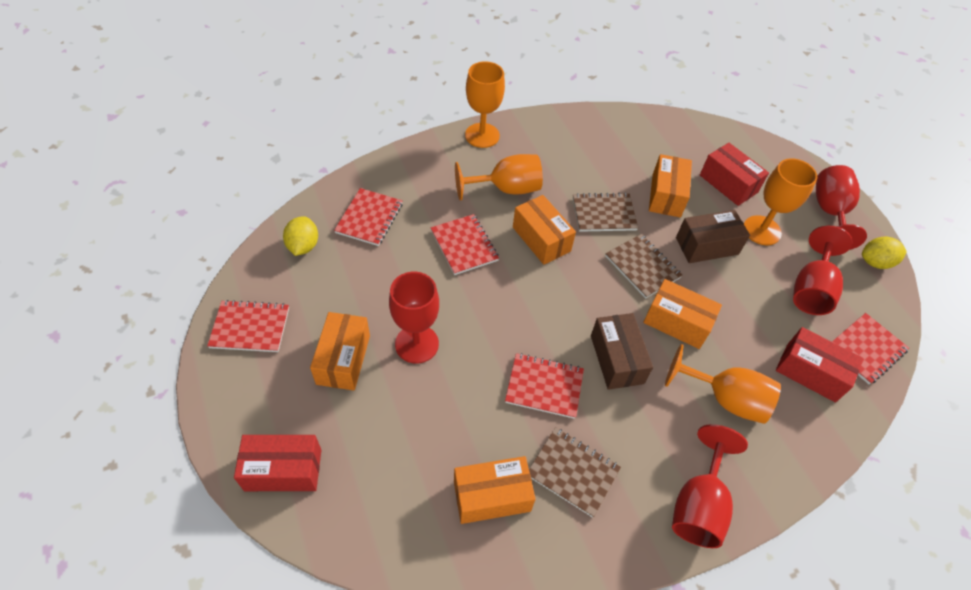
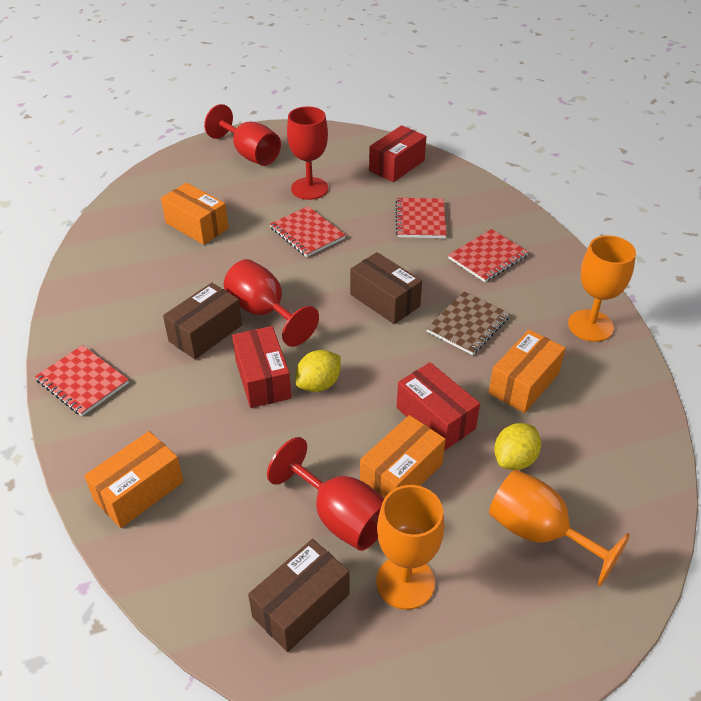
brown box: 2 -> 3
brown notebook: 3 -> 1
orange box: 5 -> 4
orange goblet: 4 -> 3
red notebook: 5 -> 4

